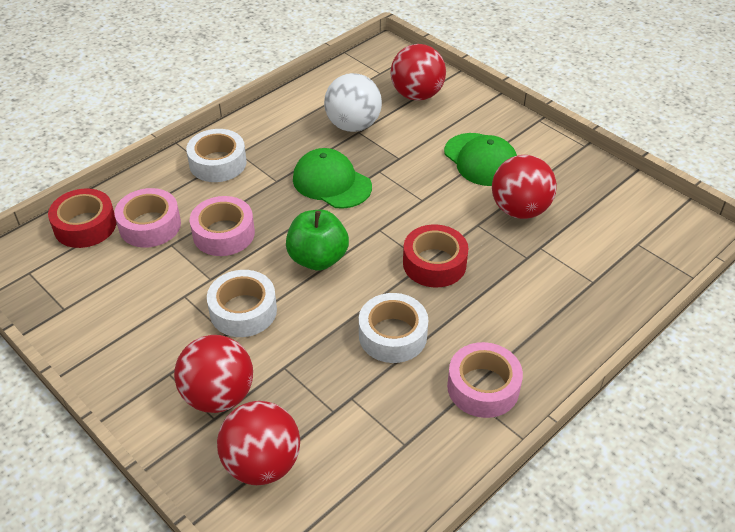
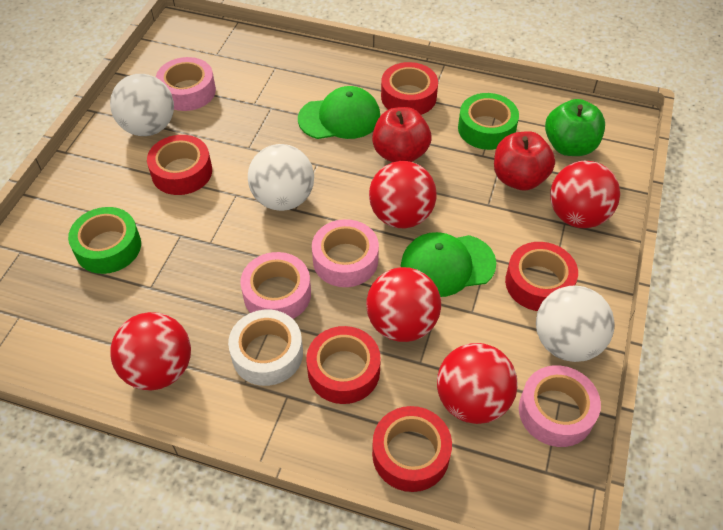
green tape: 0 -> 2
pink tape: 3 -> 4
red apple: 0 -> 2
red ball: 4 -> 5
red tape: 2 -> 5
white ball: 1 -> 3
white tape: 3 -> 1

